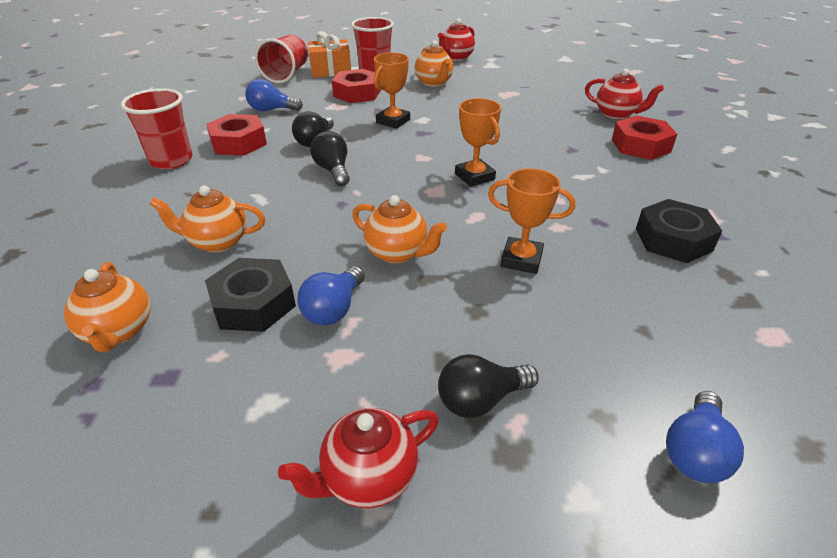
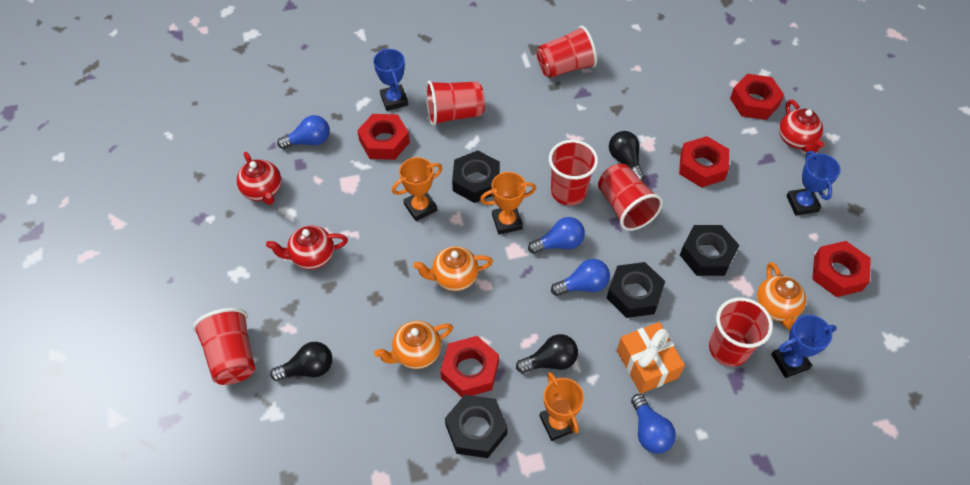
black nut: 2 -> 4
blue light bulb: 3 -> 4
blue trophy: 0 -> 3
orange teapot: 4 -> 3
red cup: 3 -> 6
red nut: 3 -> 5

